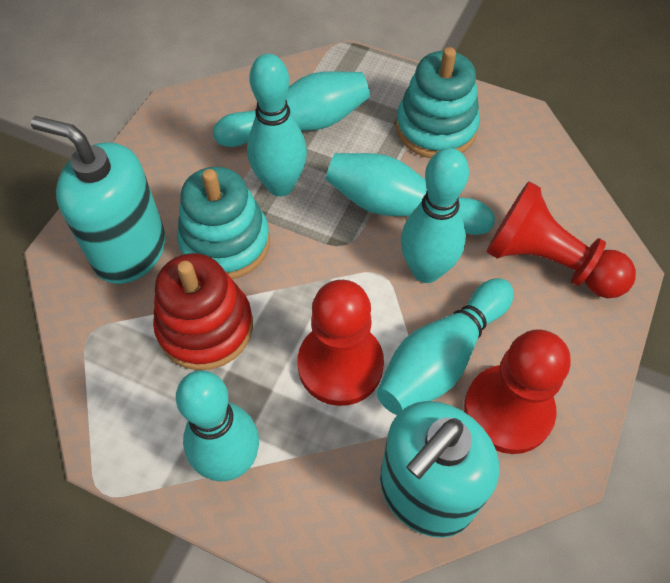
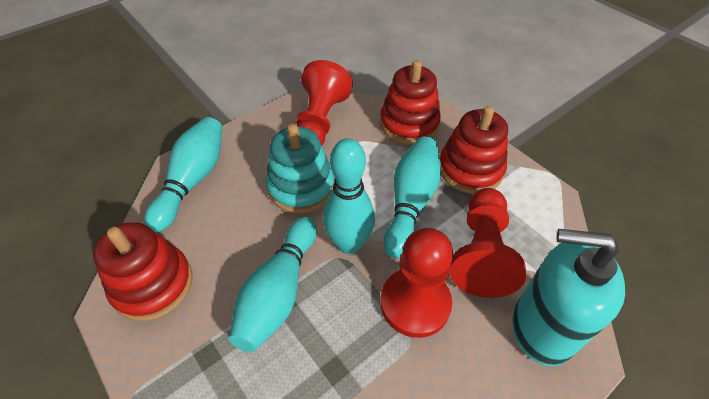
red stacking toy: 1 -> 3
turquoise bowling pin: 6 -> 4
turquoise soap dispenser: 2 -> 1
turquoise stacking toy: 2 -> 1

